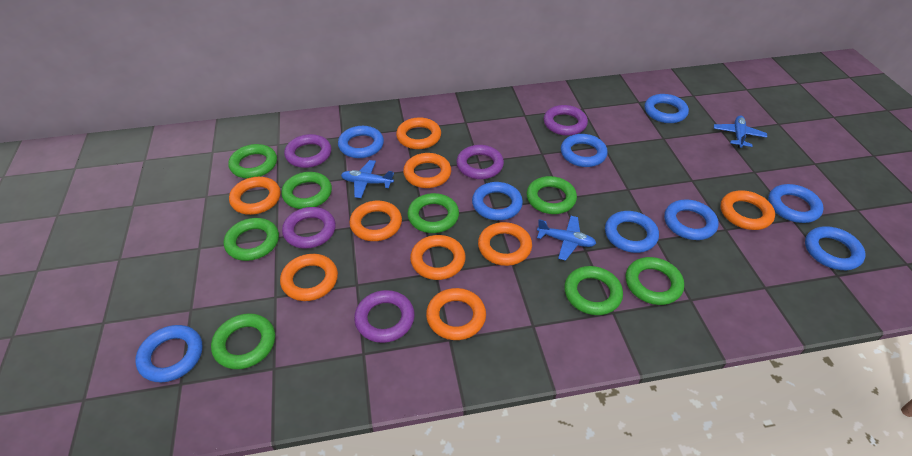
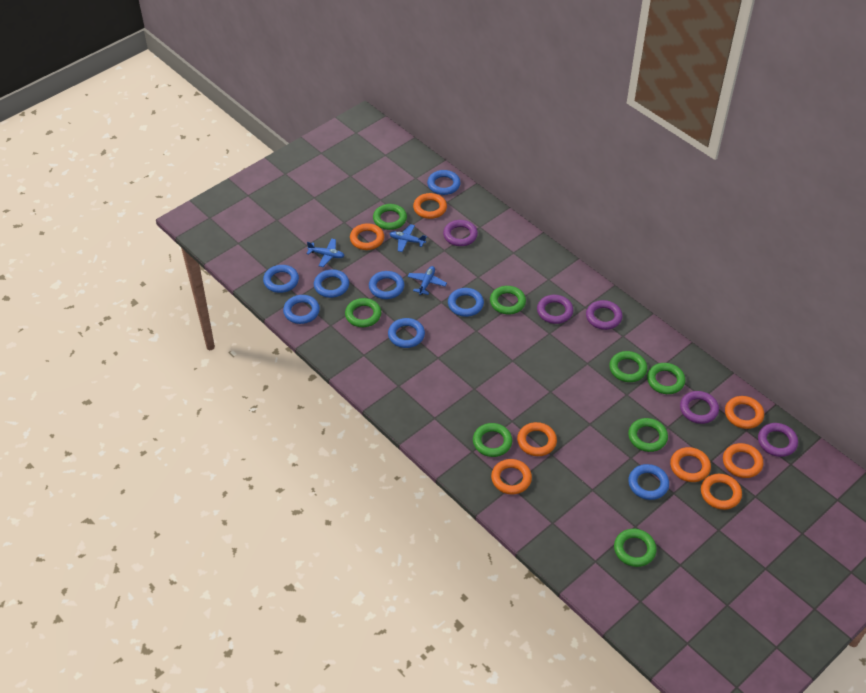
blue ring: 9 -> 8
orange ring: 9 -> 8

